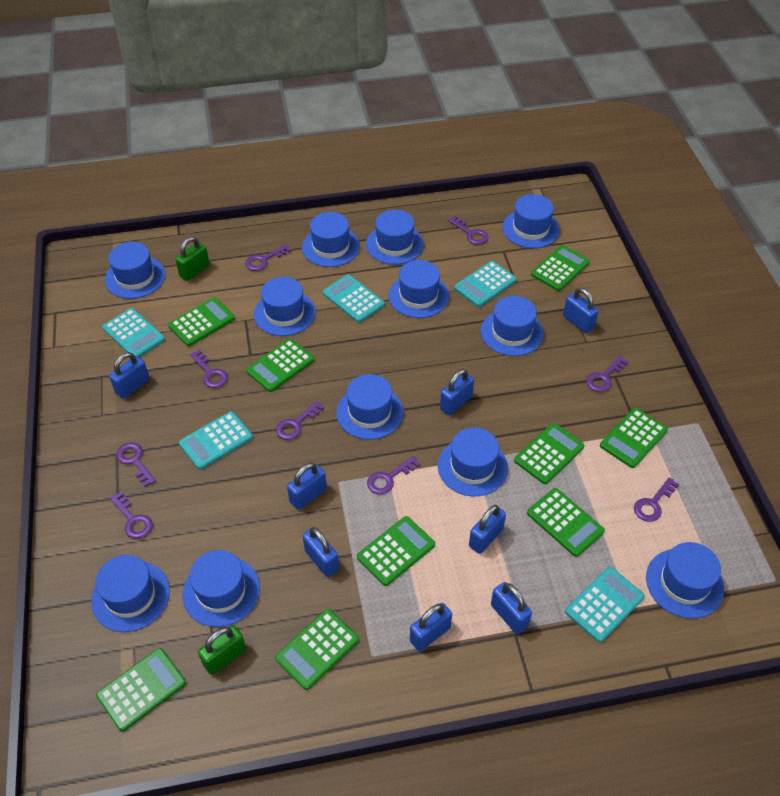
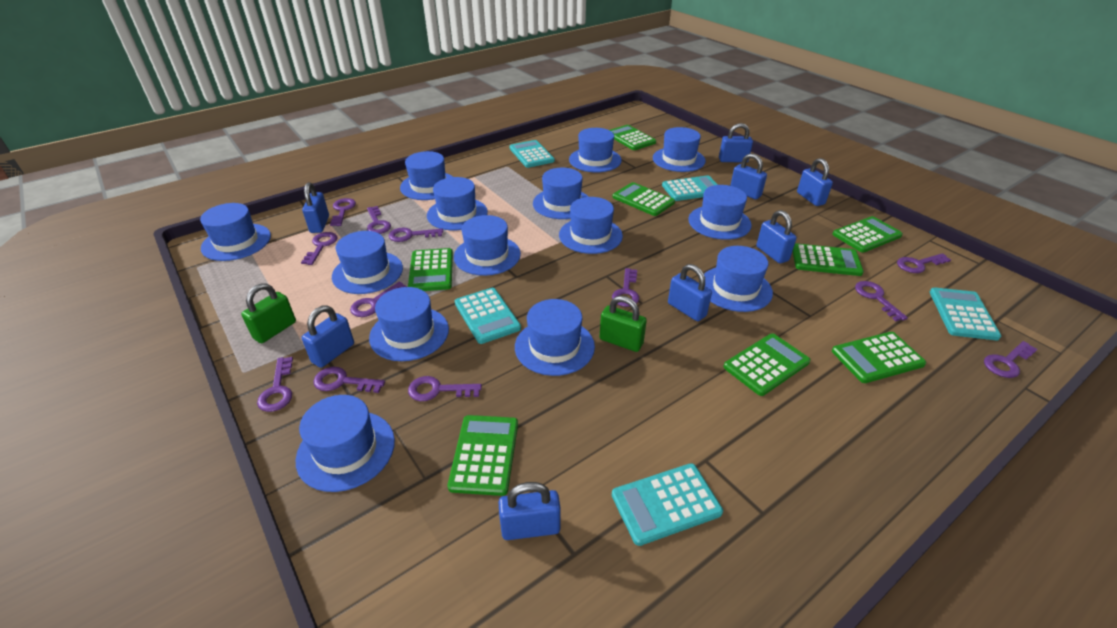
blue hat: 12 -> 14
green calculator: 9 -> 8
purple key: 9 -> 12

